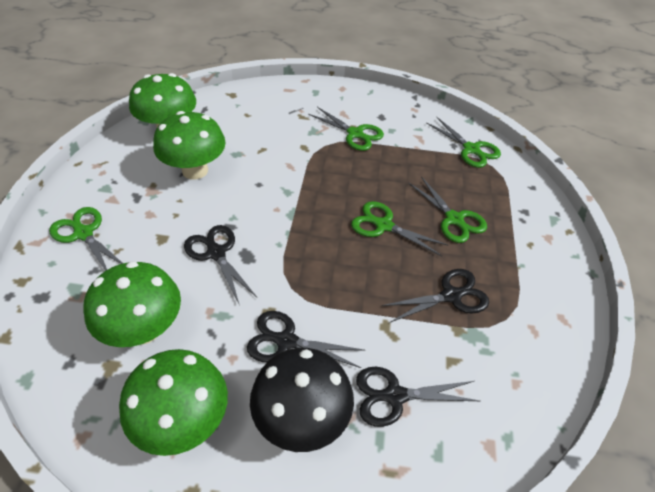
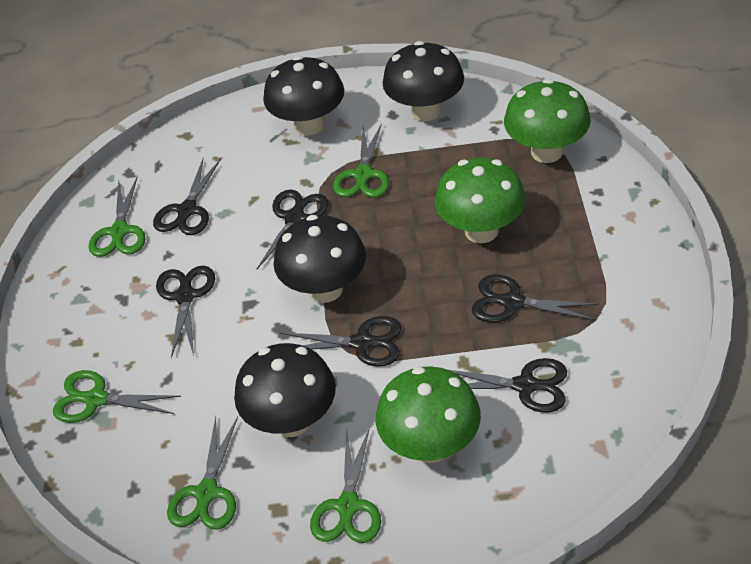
black mushroom: 1 -> 4
black scissors: 4 -> 6
green mushroom: 4 -> 3

